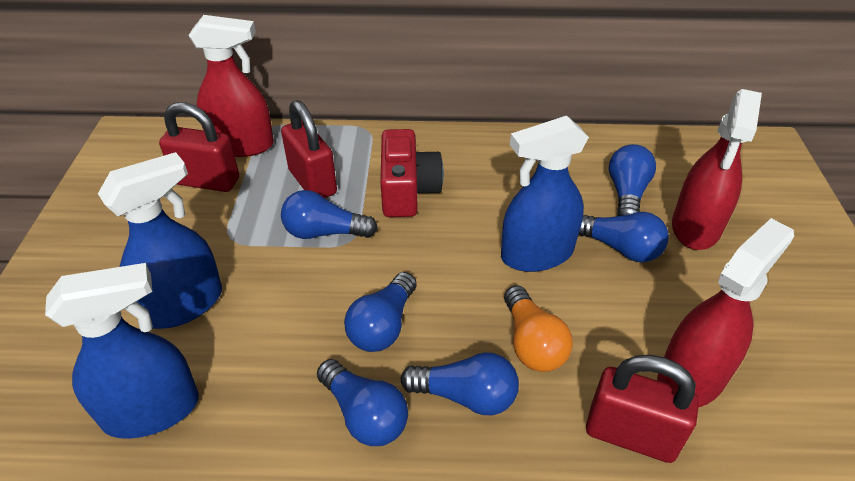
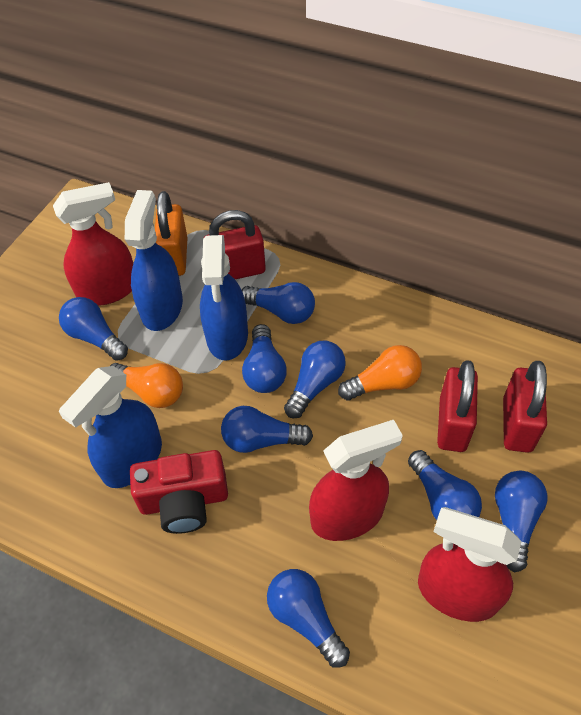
blue light bulb: 6 -> 8
orange light bulb: 1 -> 2
orange padlock: 0 -> 1

